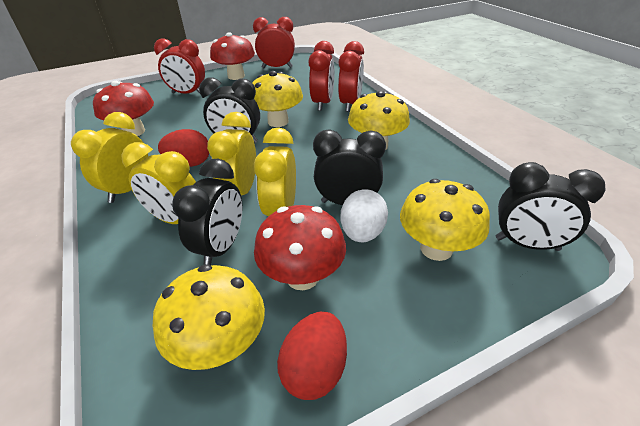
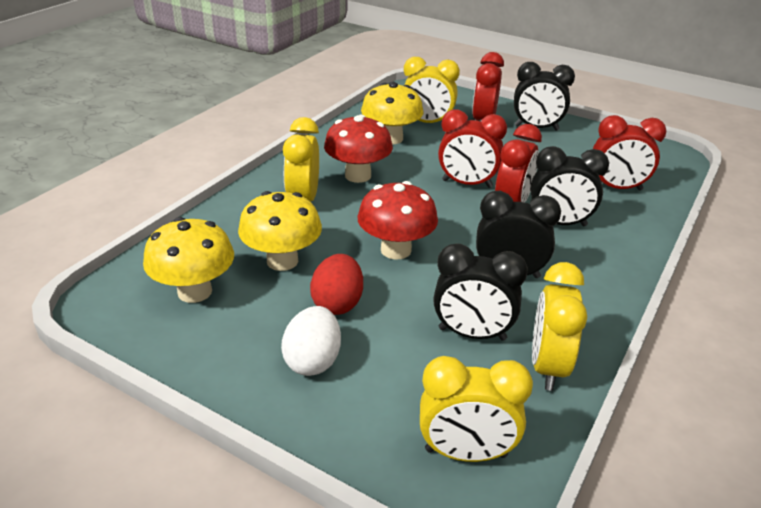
red egg: 2 -> 1
red mushroom: 3 -> 2
yellow mushroom: 4 -> 3

